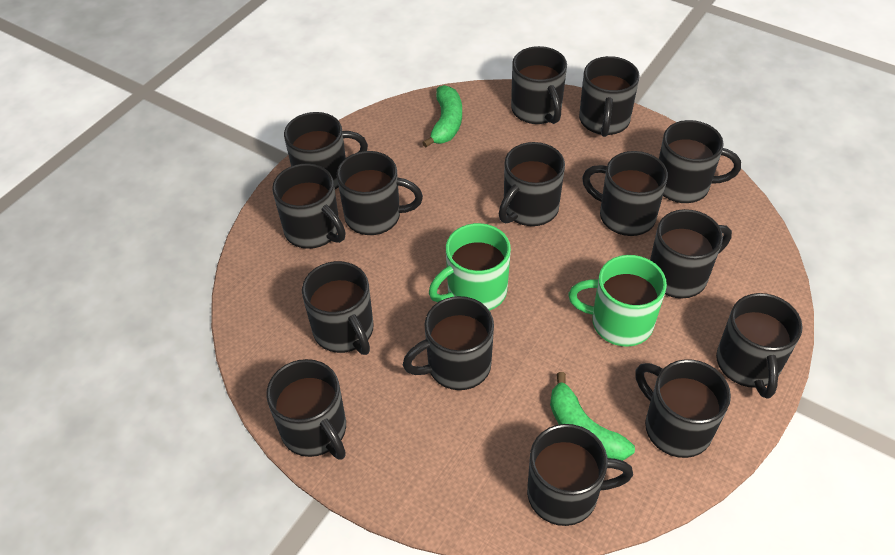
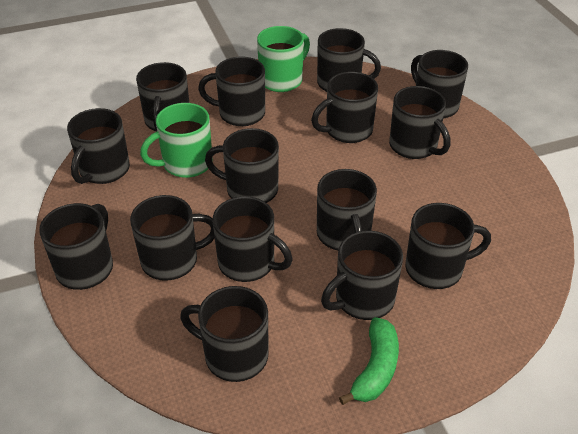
green banana: 2 -> 1

